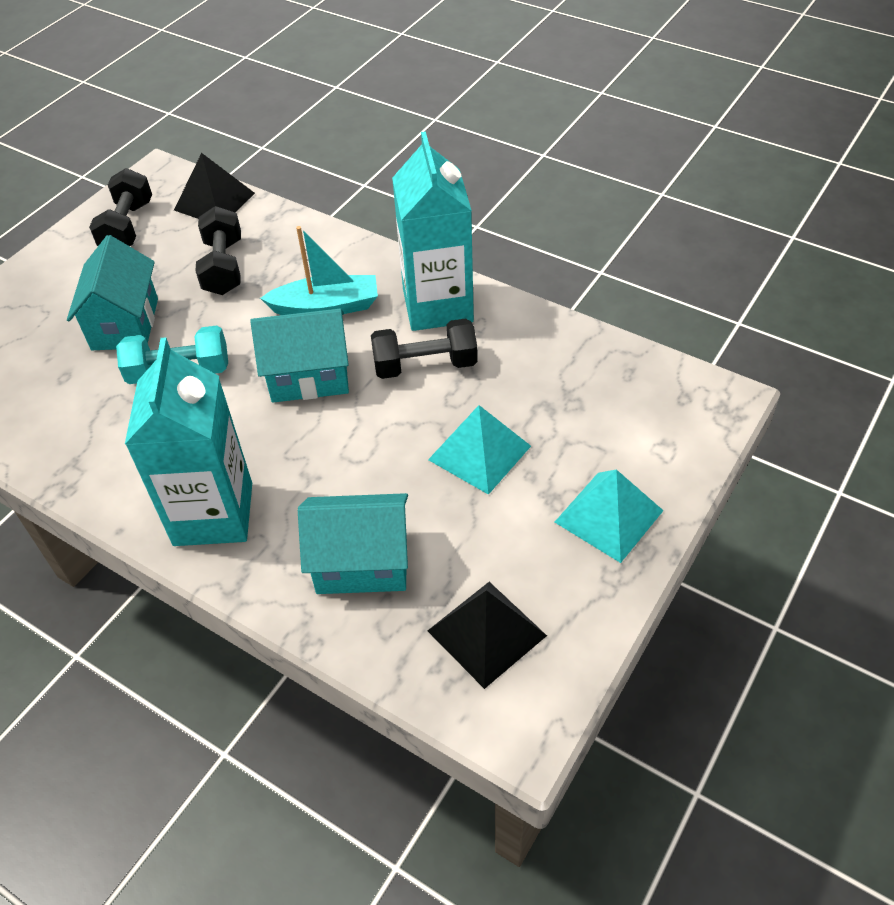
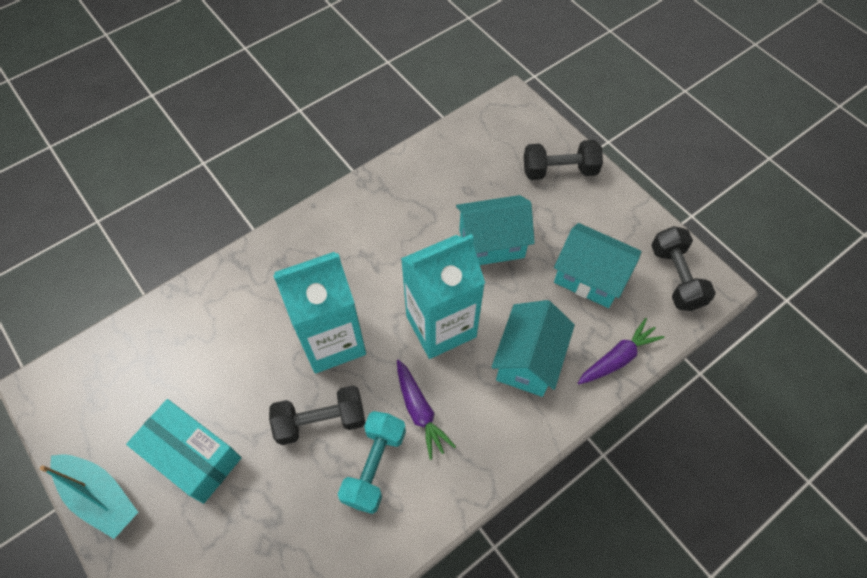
black pyramid: 2 -> 0
purple carrot: 0 -> 2
turquoise box: 0 -> 1
turquoise pyramid: 2 -> 0

